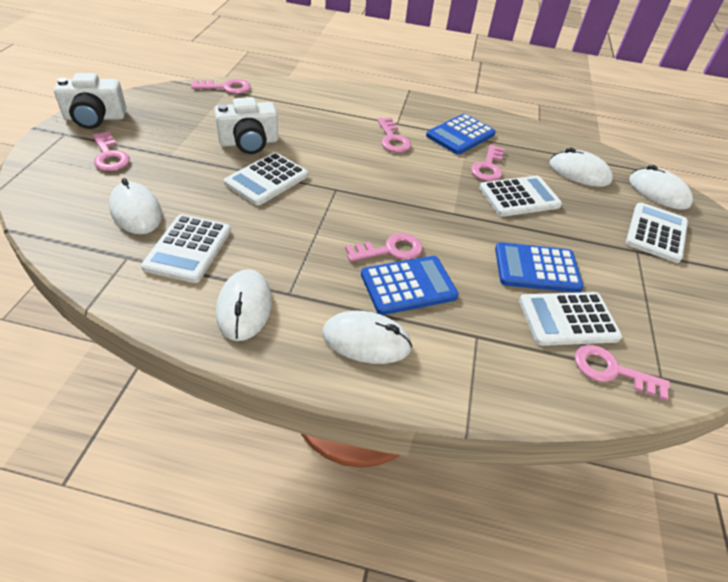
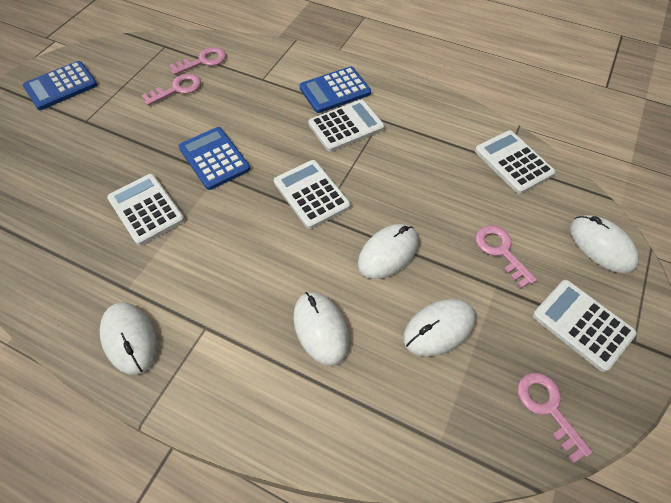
pink key: 6 -> 4
white camera: 2 -> 0

